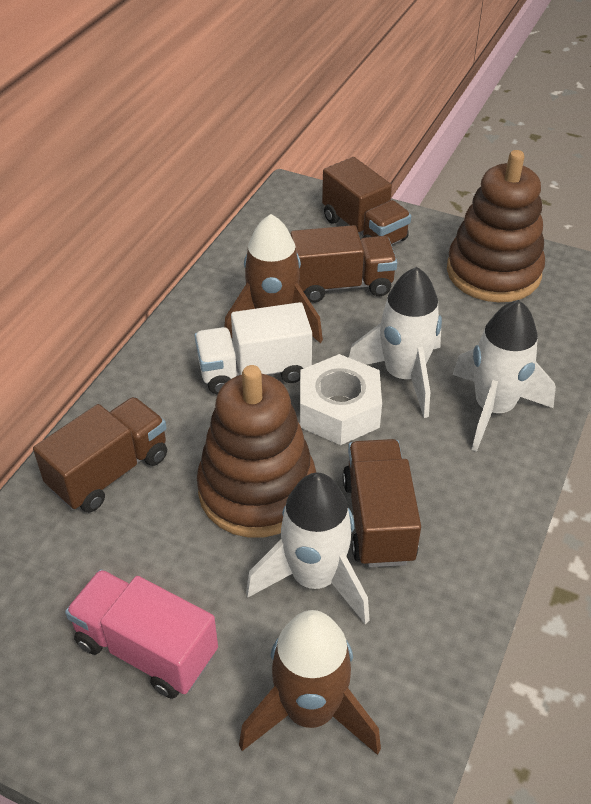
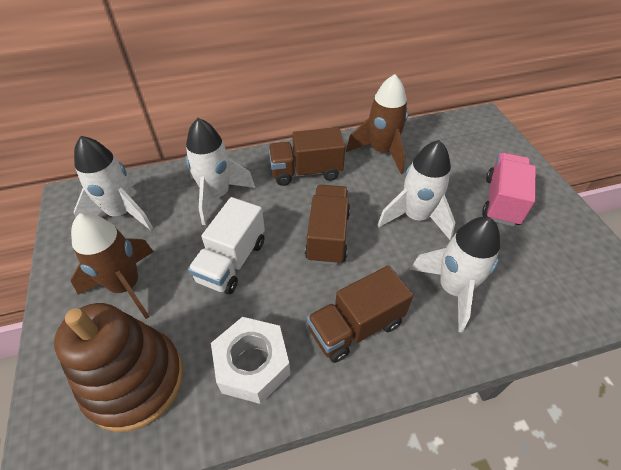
brown stacking toy: 2 -> 1
brown truck: 4 -> 3
white rocket: 3 -> 4

